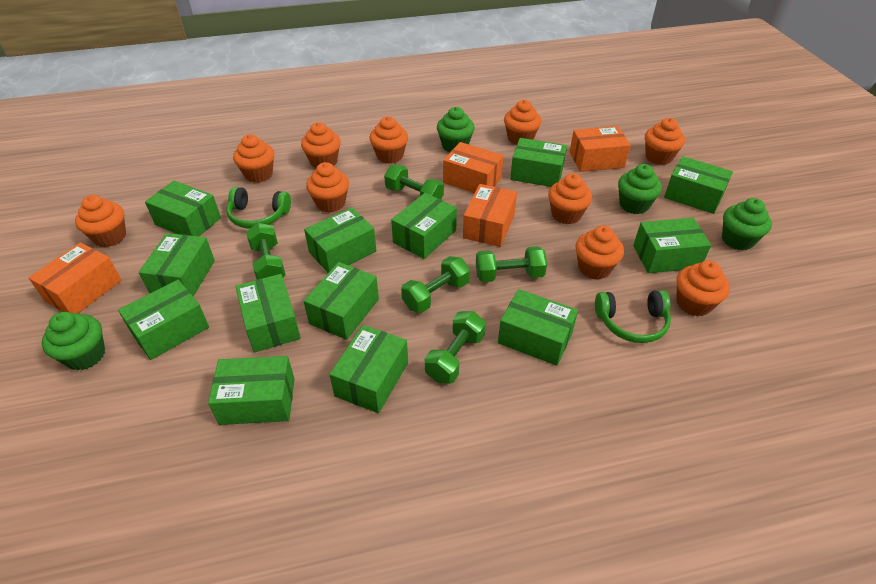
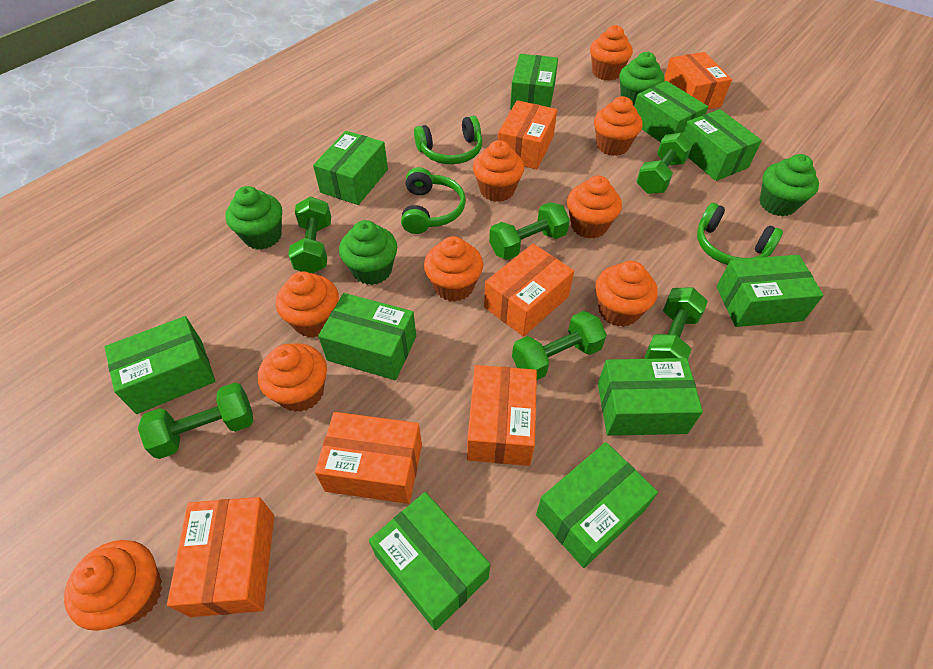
green box: 13 -> 10
green dumbbell: 5 -> 6
green headphones: 2 -> 3
orange box: 4 -> 6
orange cupcake: 10 -> 9

